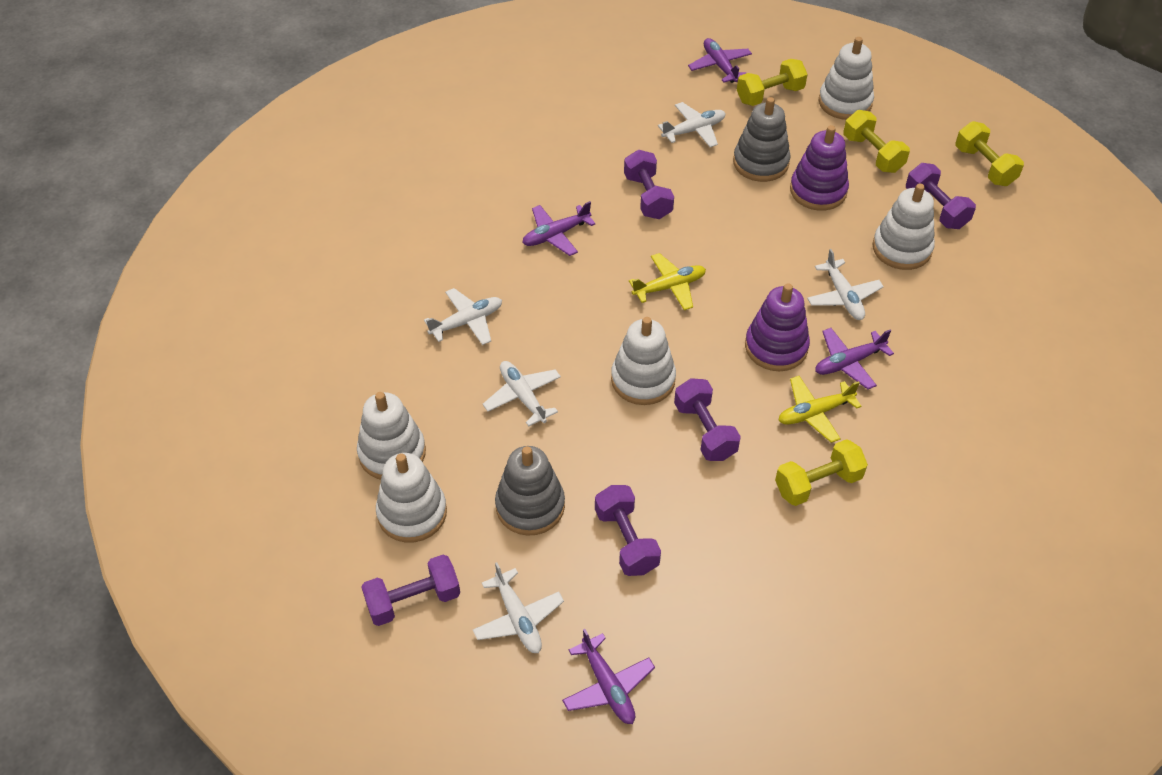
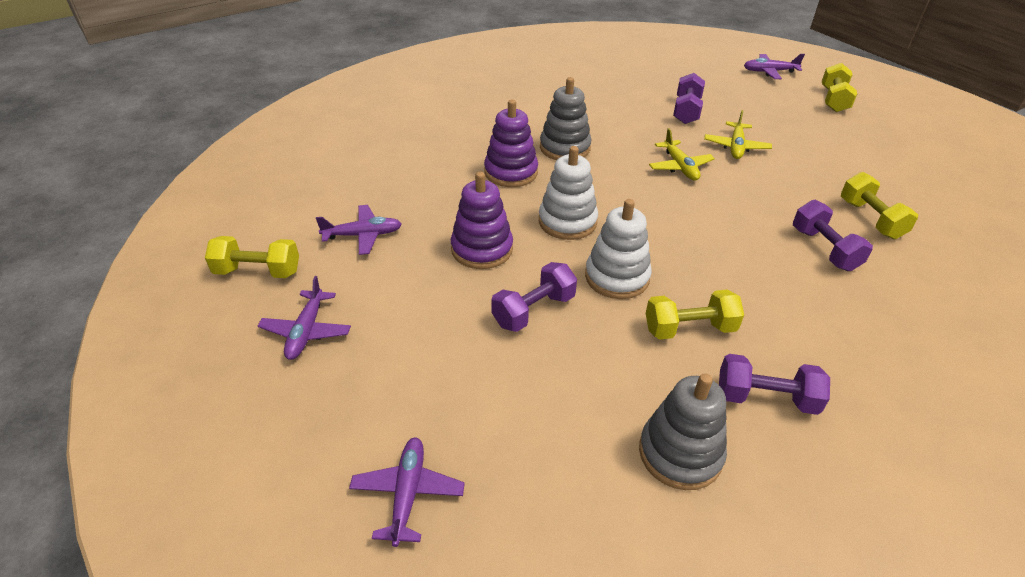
purple dumbbell: 5 -> 4
white plane: 5 -> 0
white stacking toy: 5 -> 2

